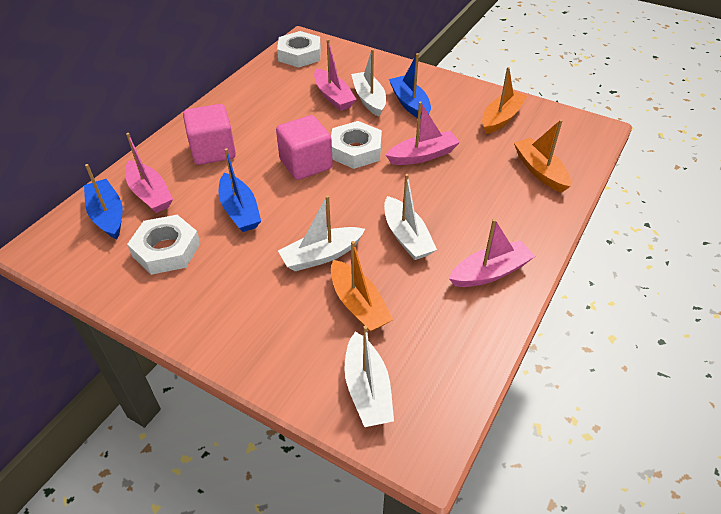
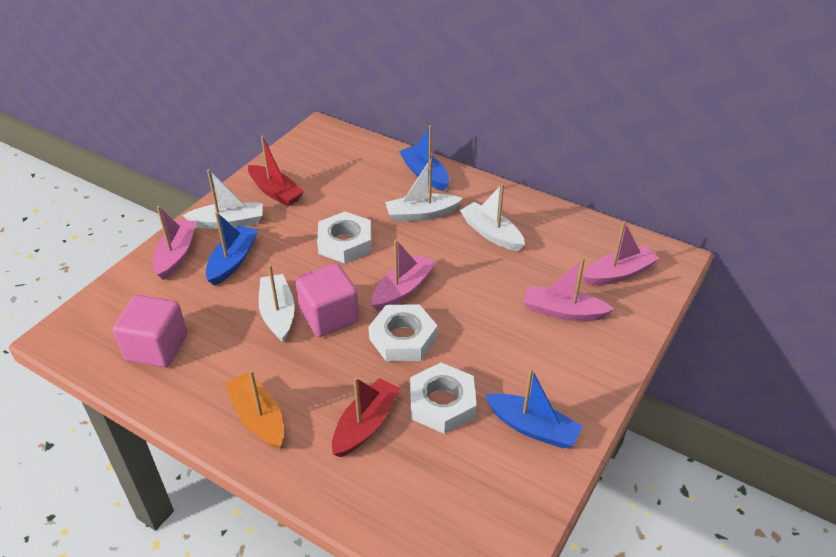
orange boat: 3 -> 1
red boat: 0 -> 2

